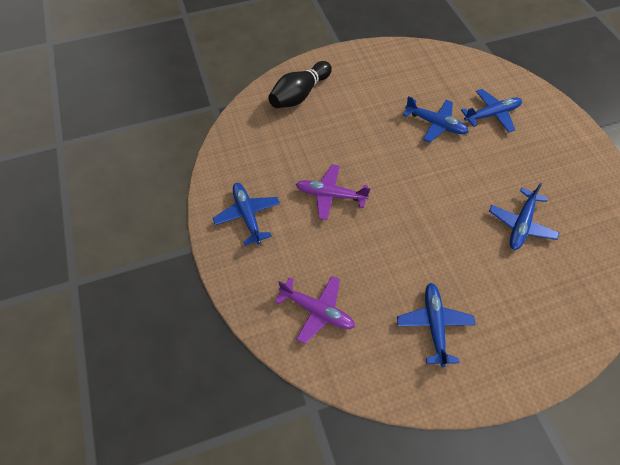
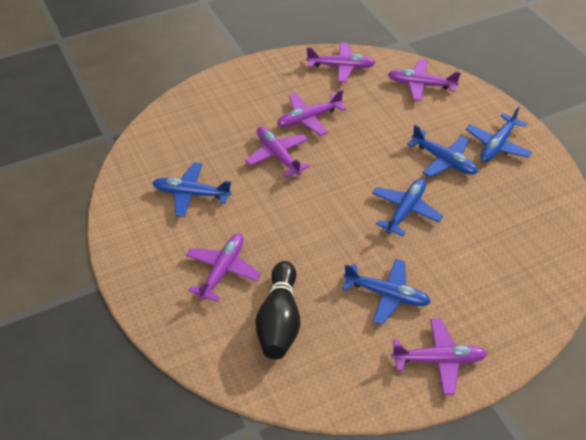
purple plane: 2 -> 6

